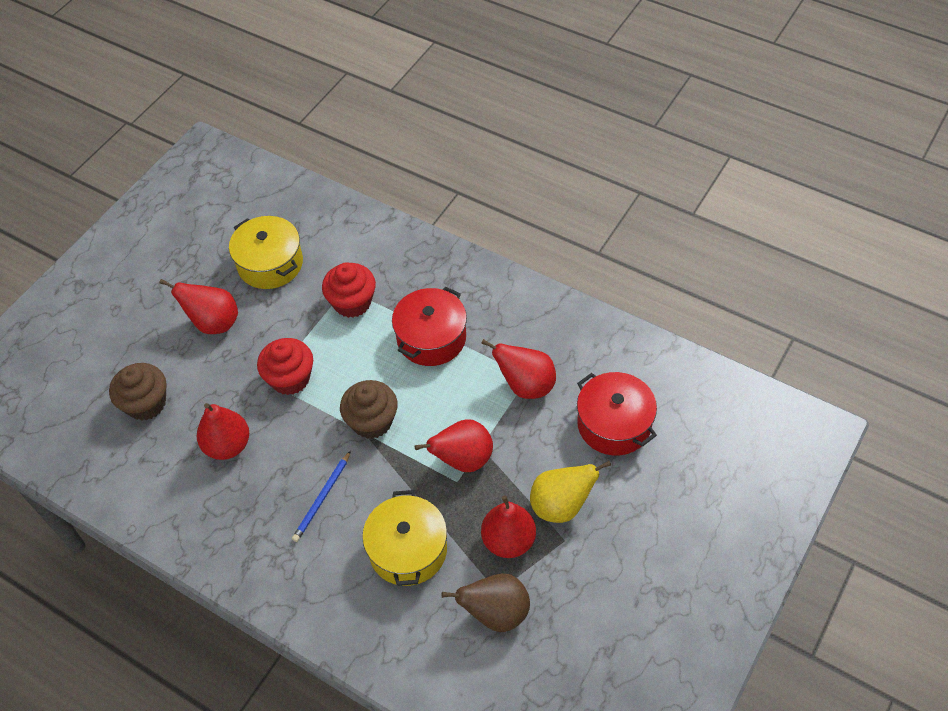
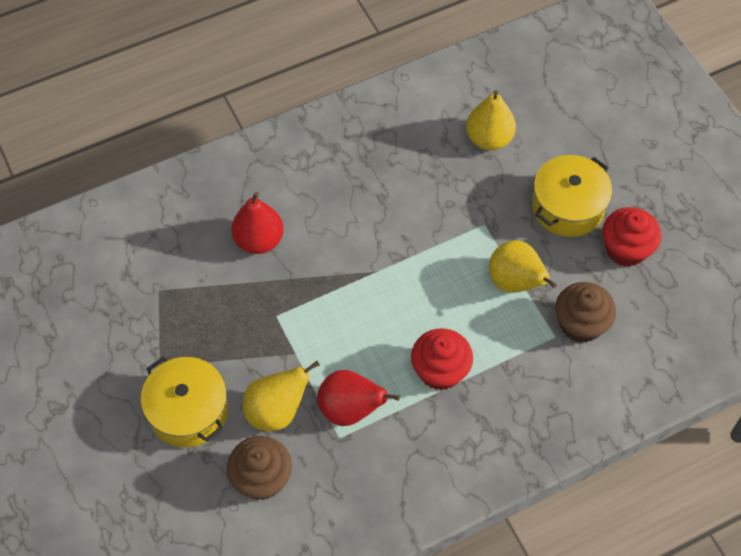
blue pencil: 1 -> 0
brown pear: 1 -> 0
red pear: 5 -> 2
red pot: 2 -> 0
yellow pear: 1 -> 3

